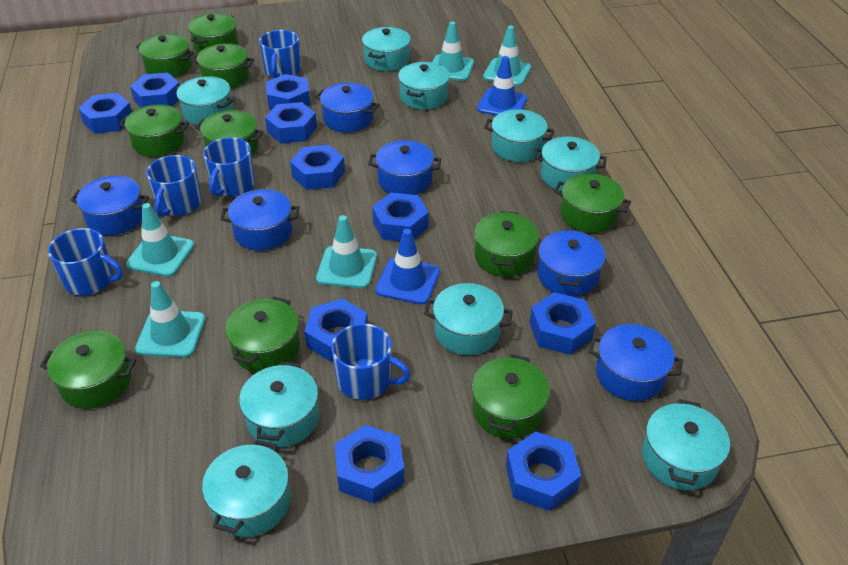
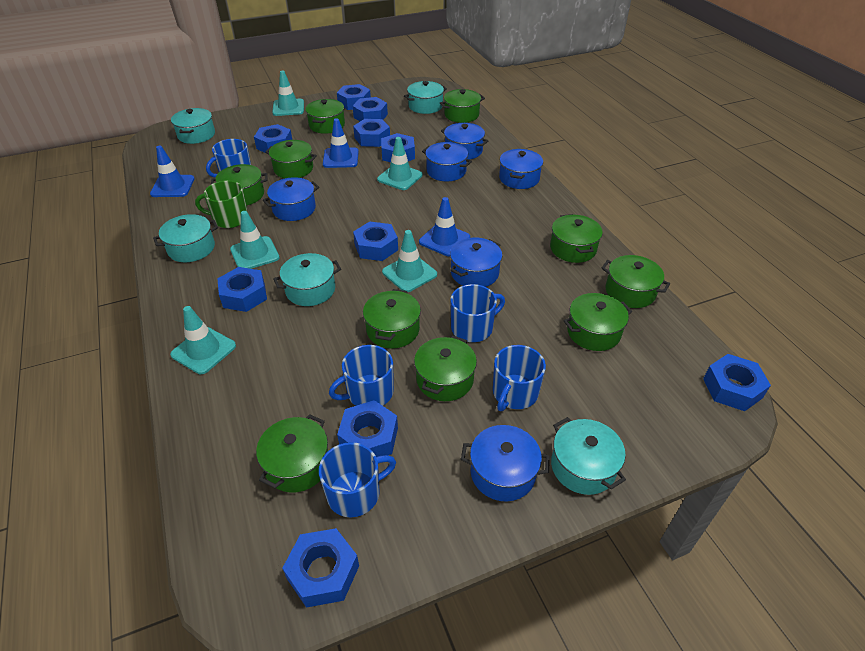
blue traffic cone: 2 -> 3
green mug: 0 -> 1
turquoise pot: 9 -> 5

